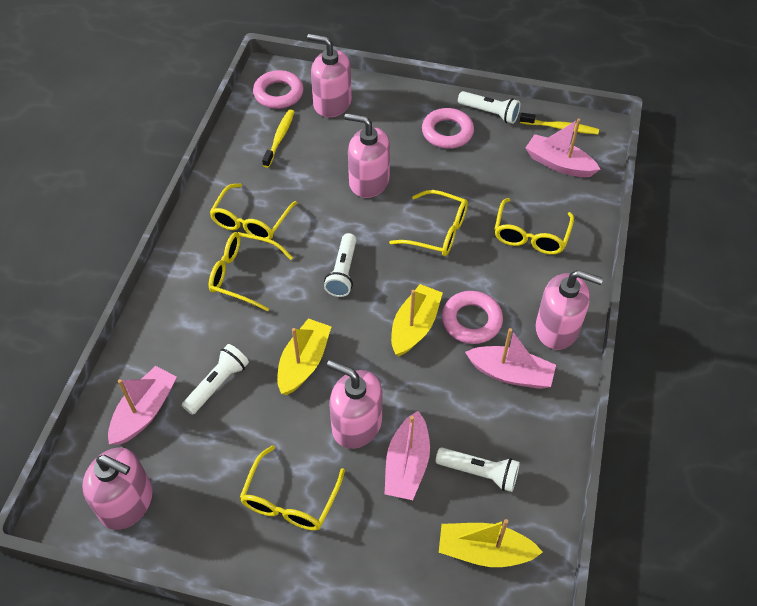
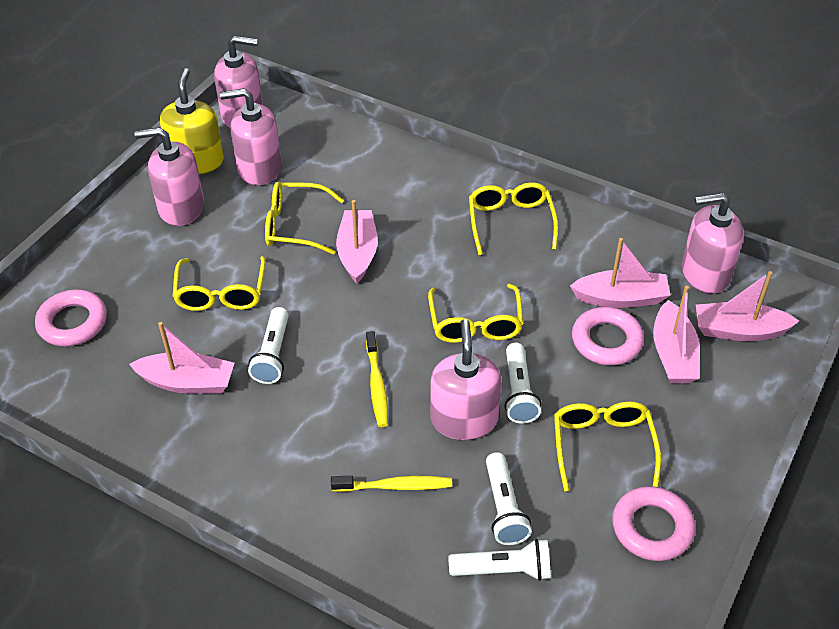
pink boat: 4 -> 5
yellow boat: 3 -> 0
yellow soap dispenser: 0 -> 1

